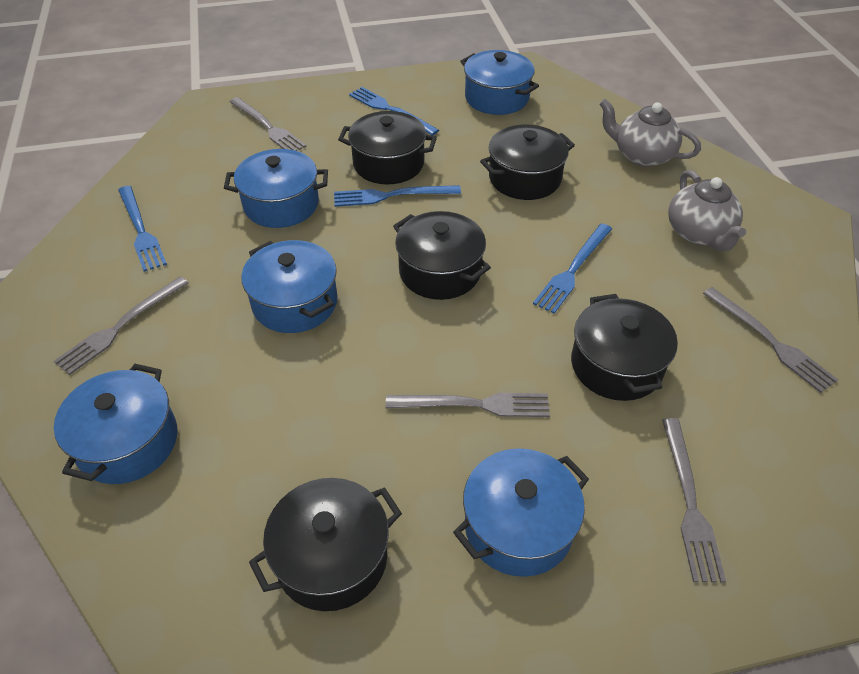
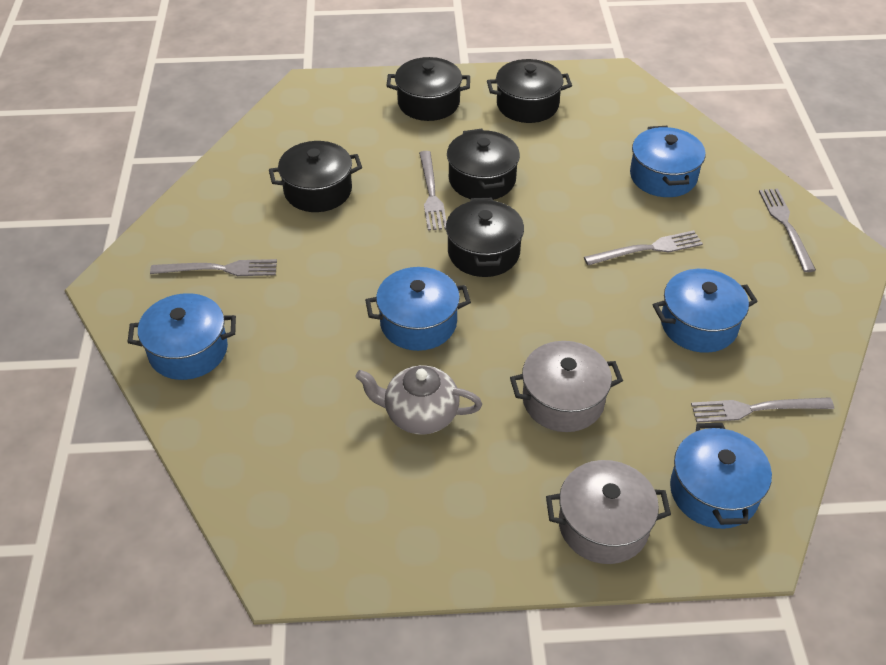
blue fork: 4 -> 0
grey pot: 0 -> 2
grey teapot: 2 -> 1

